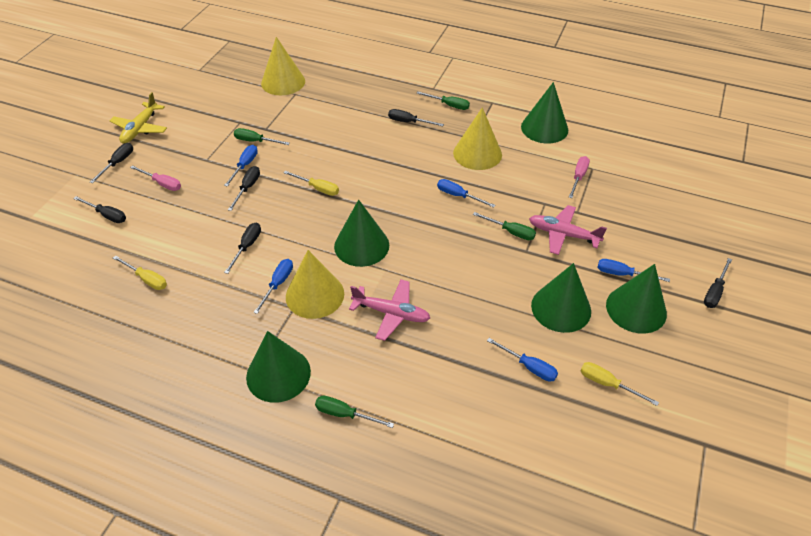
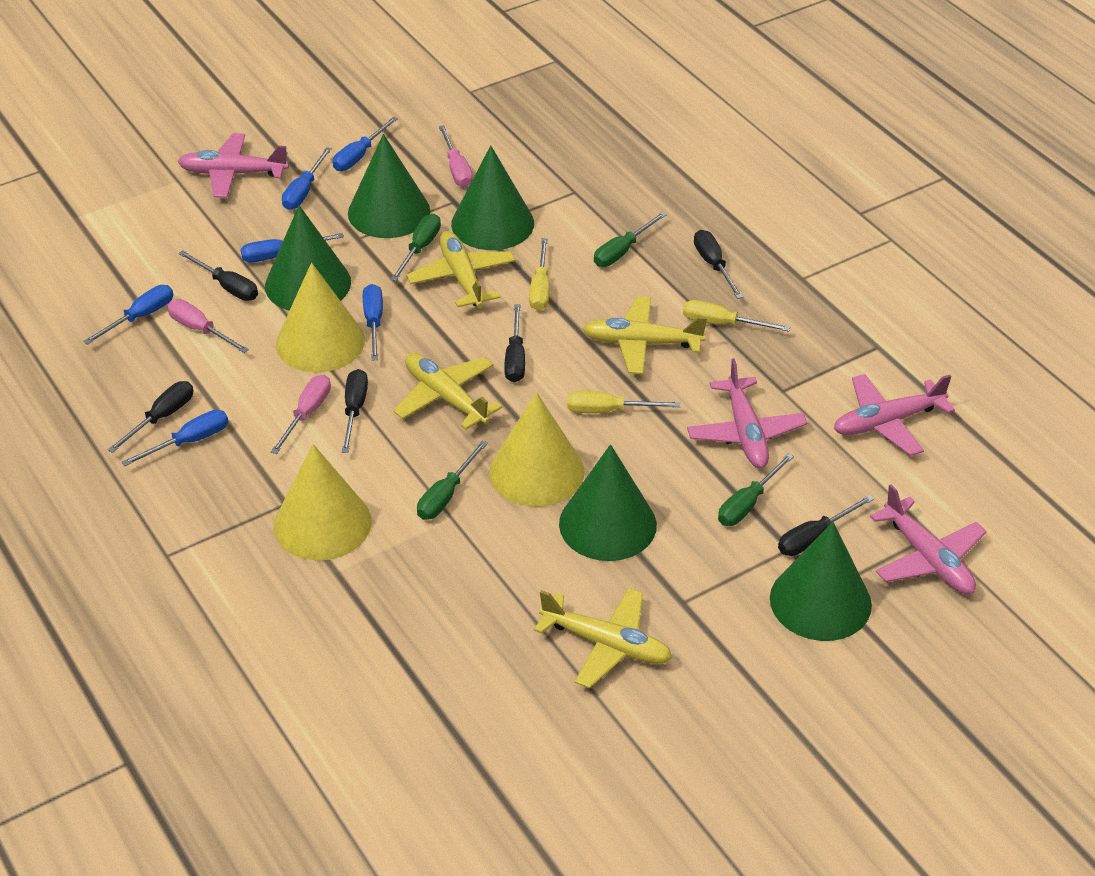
blue screwdriver: 5 -> 6
pink plane: 2 -> 4
pink screwdriver: 2 -> 3
yellow plane: 1 -> 4

